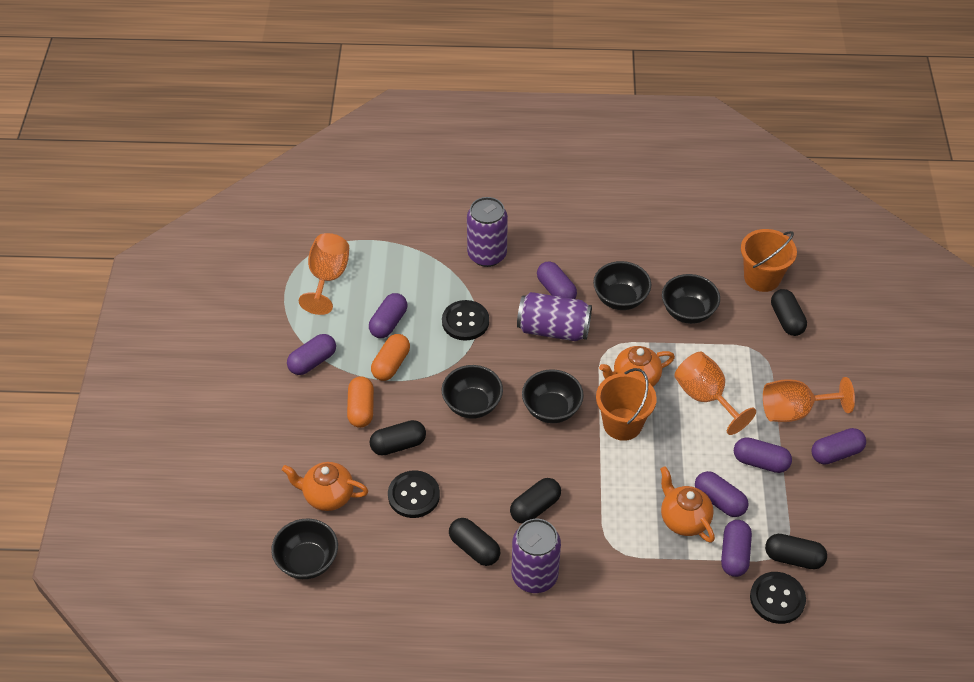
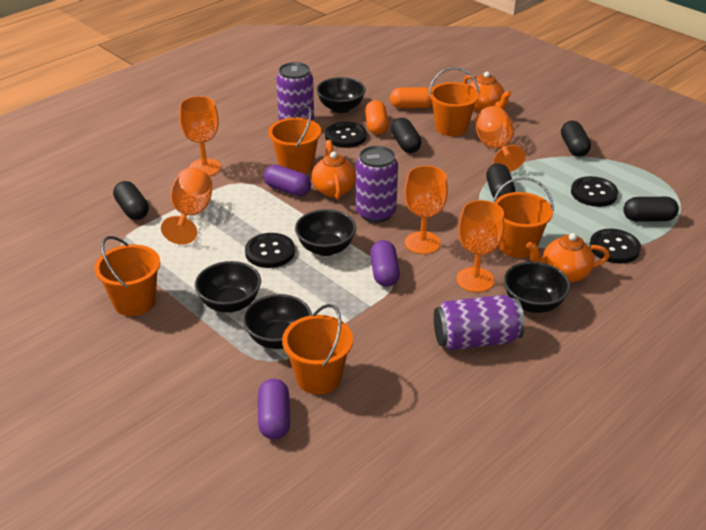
black button: 3 -> 4
orange bucket: 2 -> 5
orange goblet: 3 -> 5
purple capsule: 7 -> 3

